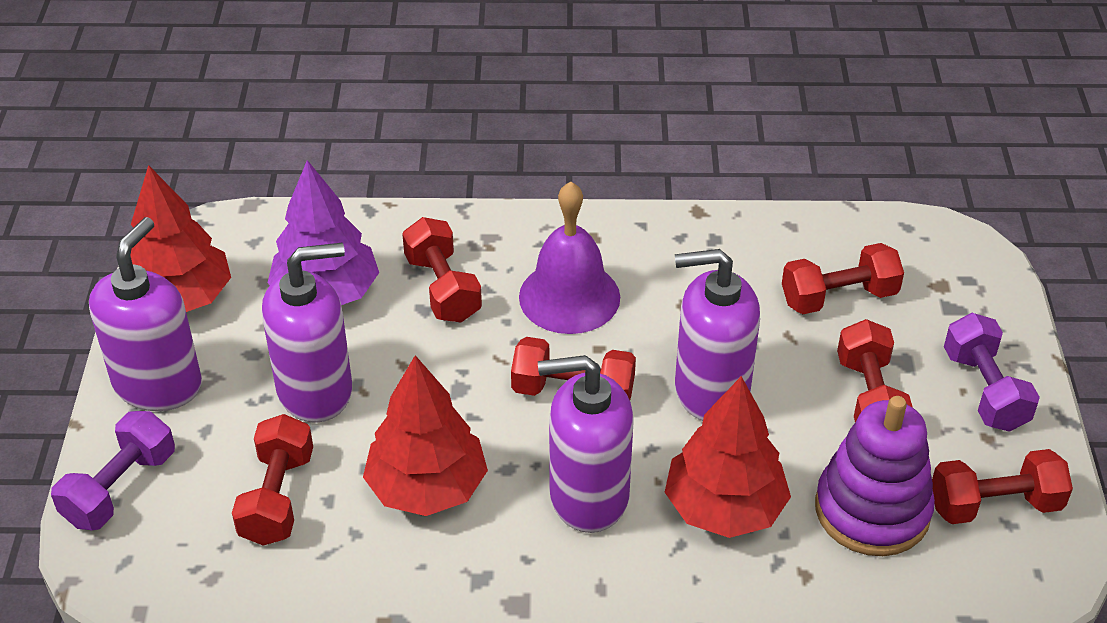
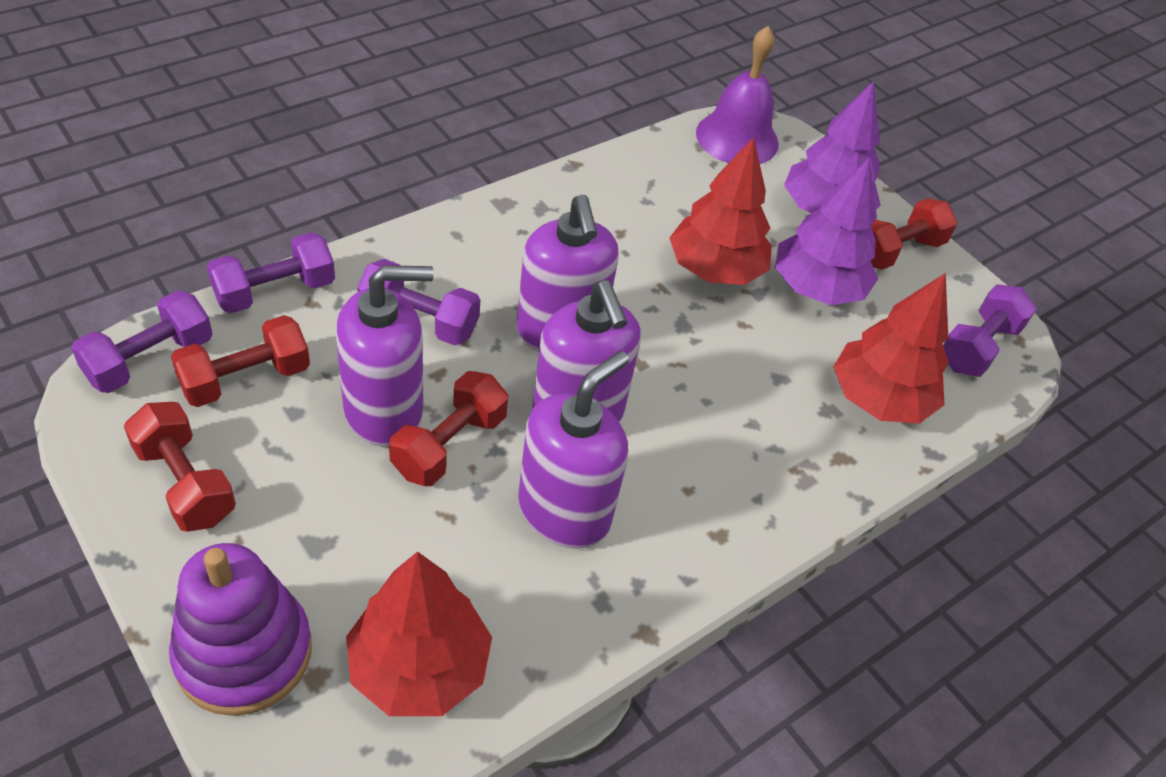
purple dumbbell: 2 -> 4
purple tree: 1 -> 2
red dumbbell: 6 -> 4

